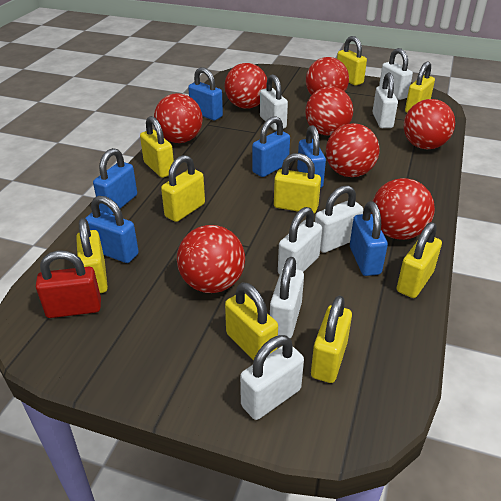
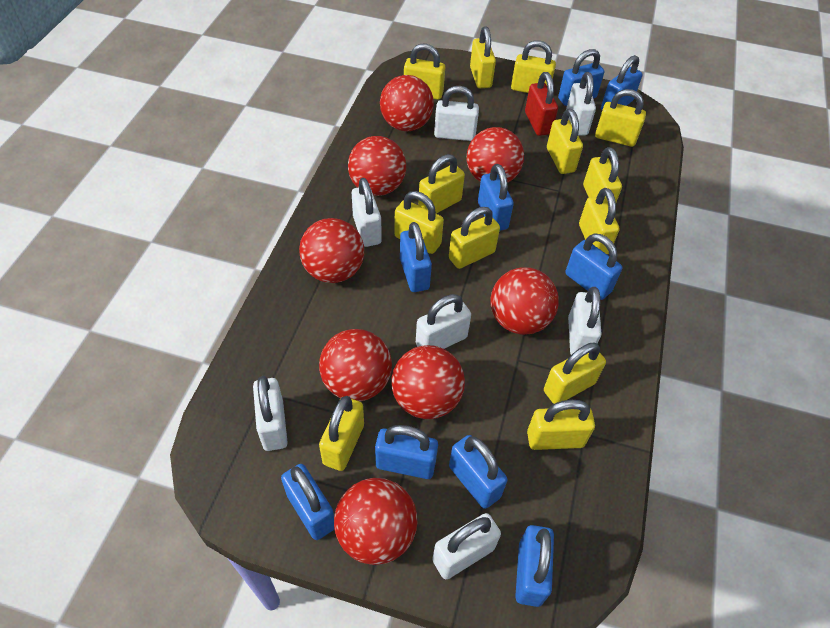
blue padlock: 6 -> 9
yellow padlock: 9 -> 13

